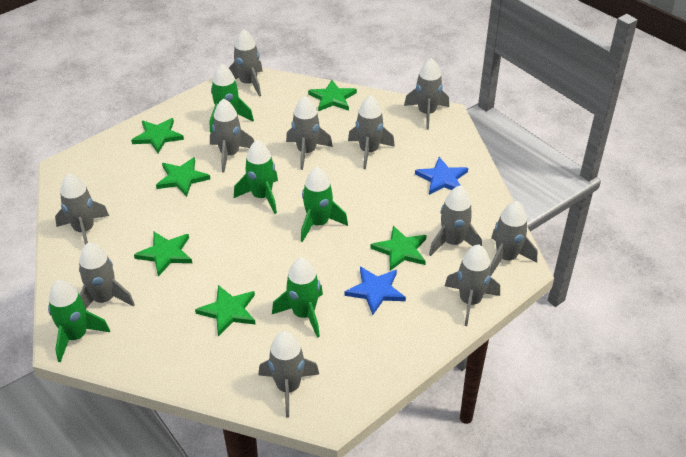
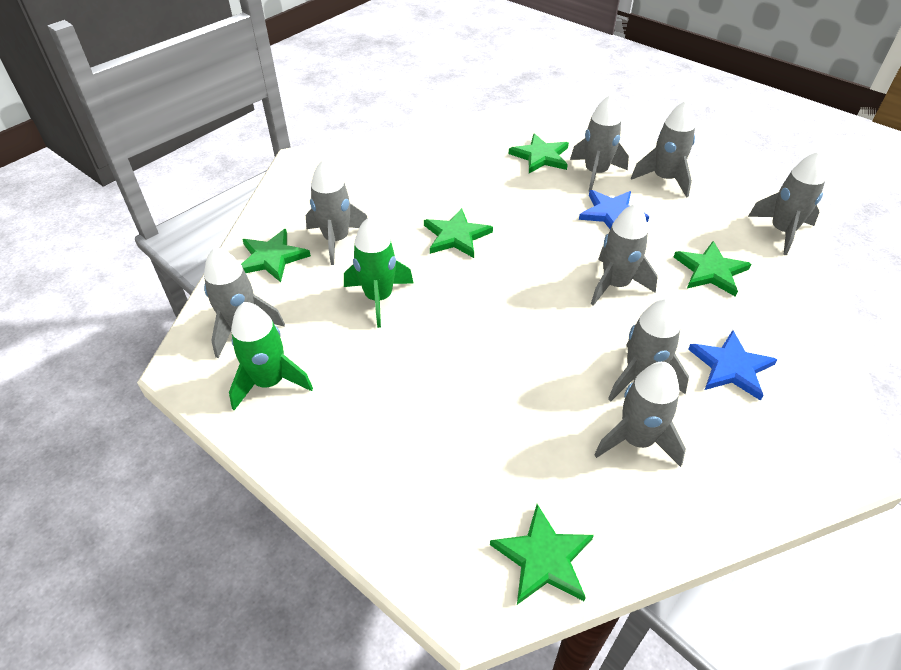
green rocket: 5 -> 2
green star: 6 -> 5
grey rocket: 11 -> 8

